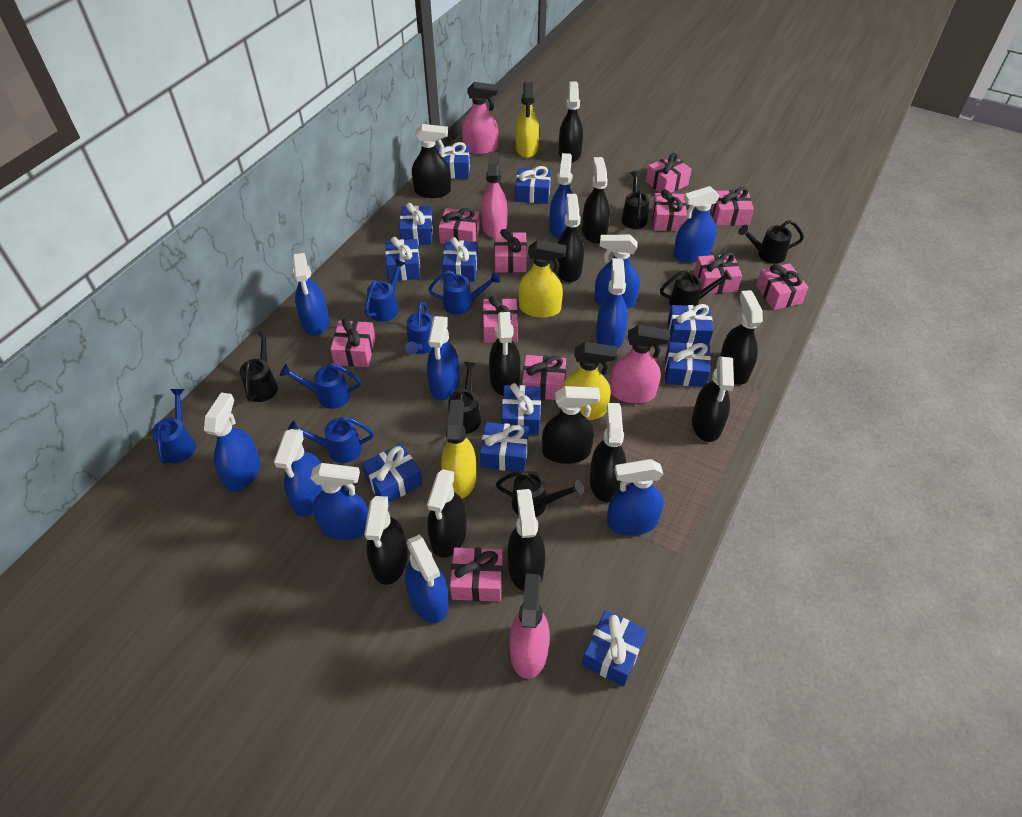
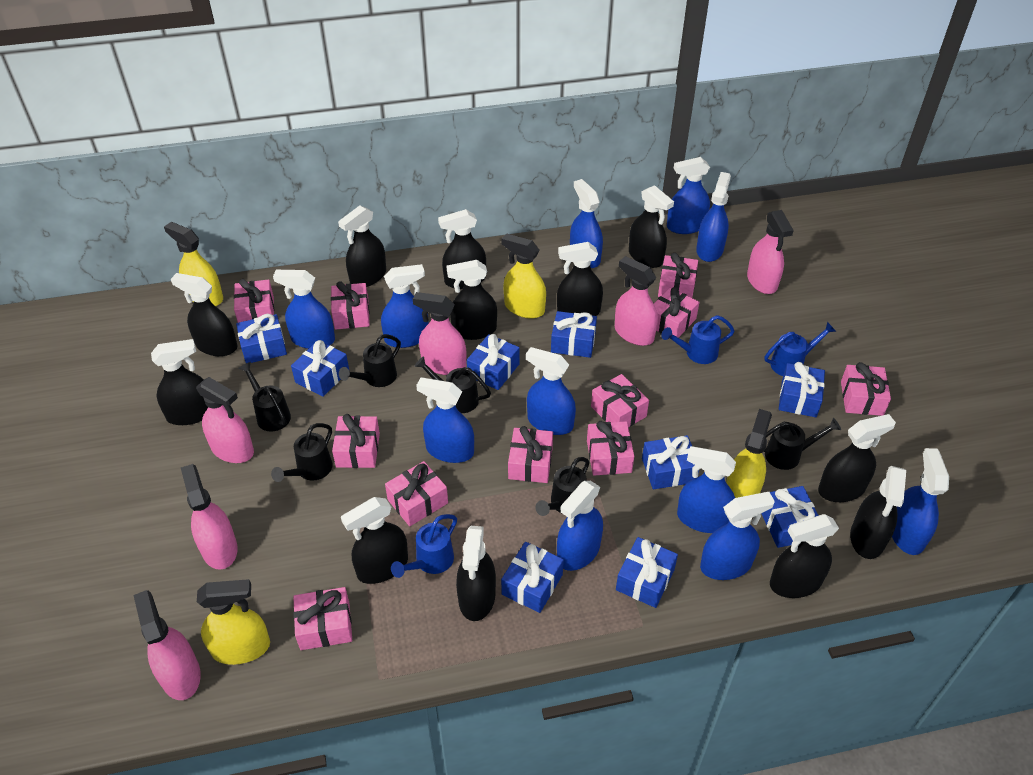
blue gift: 11 -> 9
blue watering can: 6 -> 3
pink spray bottle: 4 -> 6

